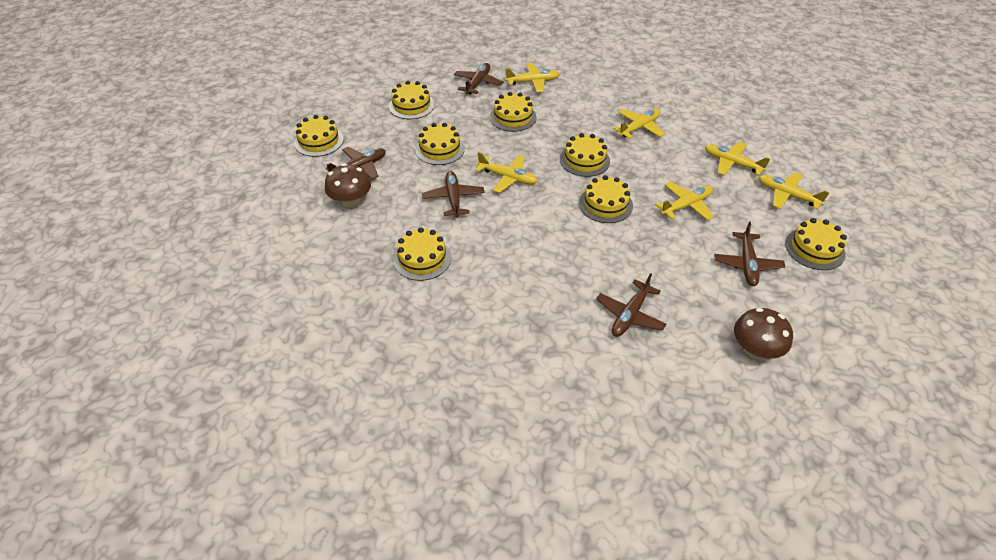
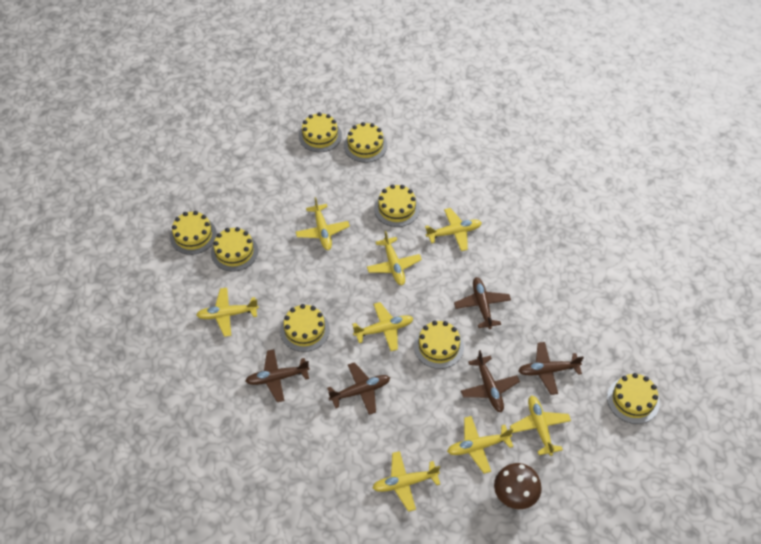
brown mushroom: 2 -> 1
yellow plane: 6 -> 8

